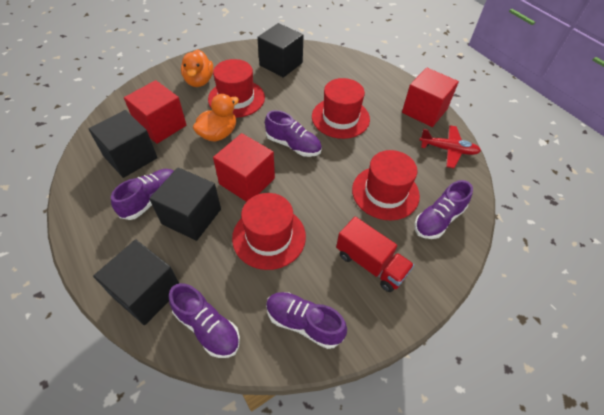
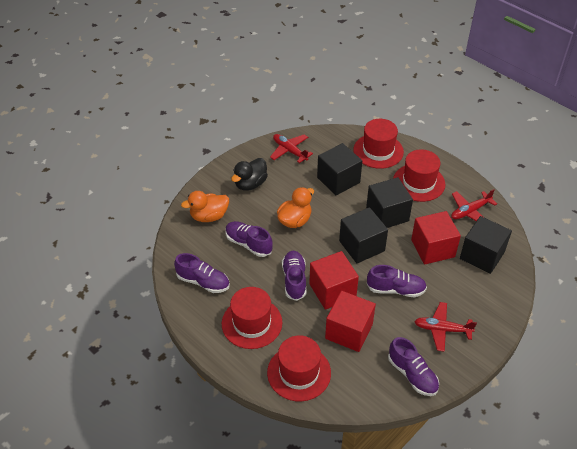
black duck: 0 -> 1
red plane: 1 -> 3
red truck: 1 -> 0

